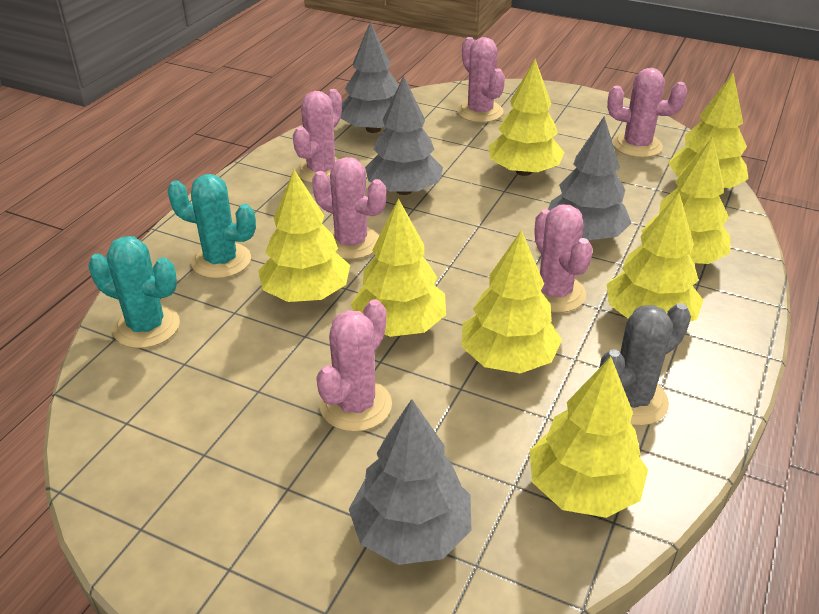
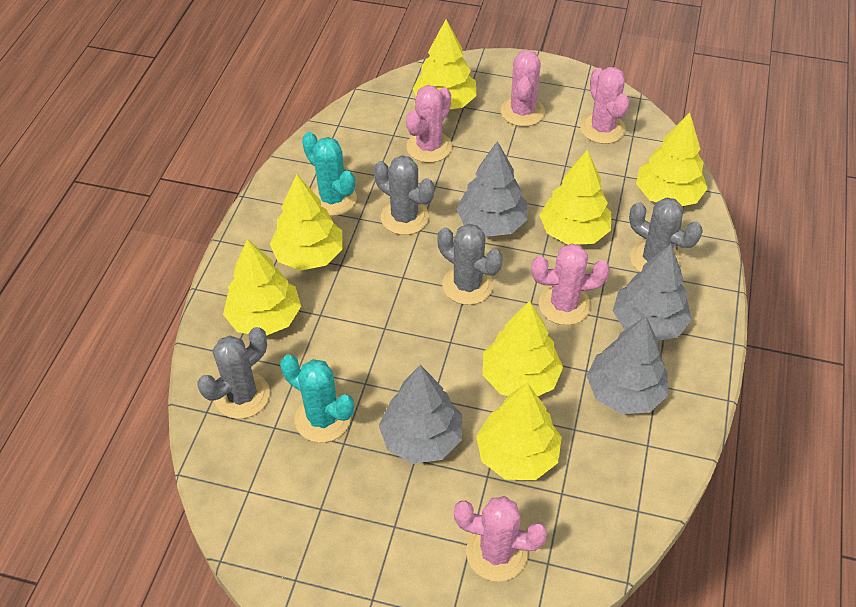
grey cactus: 1 -> 4
pink cactus: 6 -> 5
yellow tree: 8 -> 7

